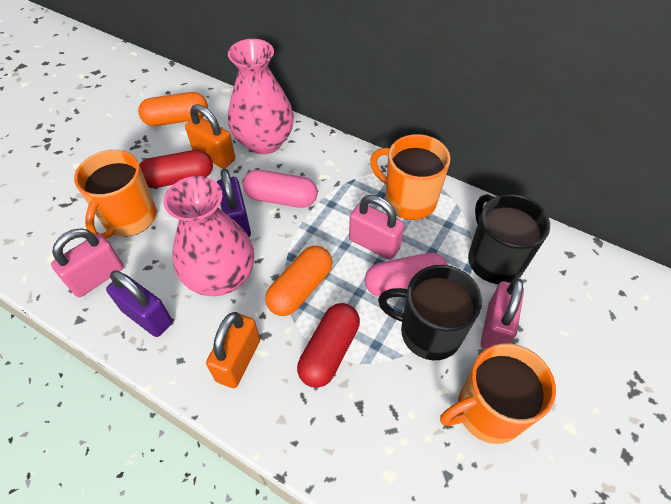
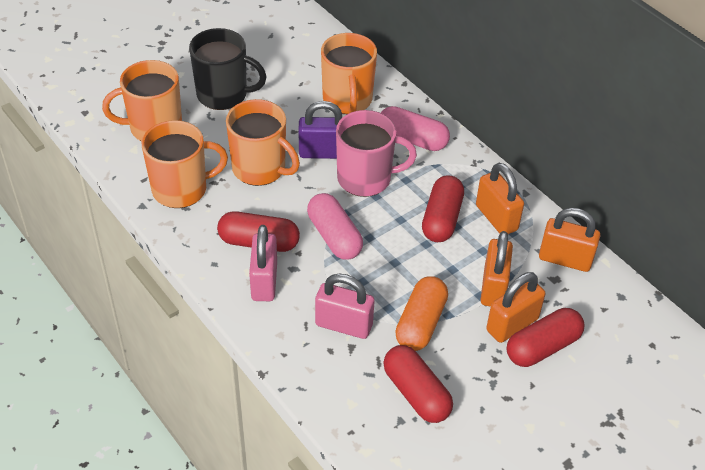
black mug: 2 -> 1
orange capsule: 2 -> 1
orange mug: 3 -> 4
orange padlock: 2 -> 4
pink mug: 0 -> 1
pink padlock: 3 -> 2
pink vase: 2 -> 0
purple padlock: 2 -> 1
red capsule: 2 -> 4

